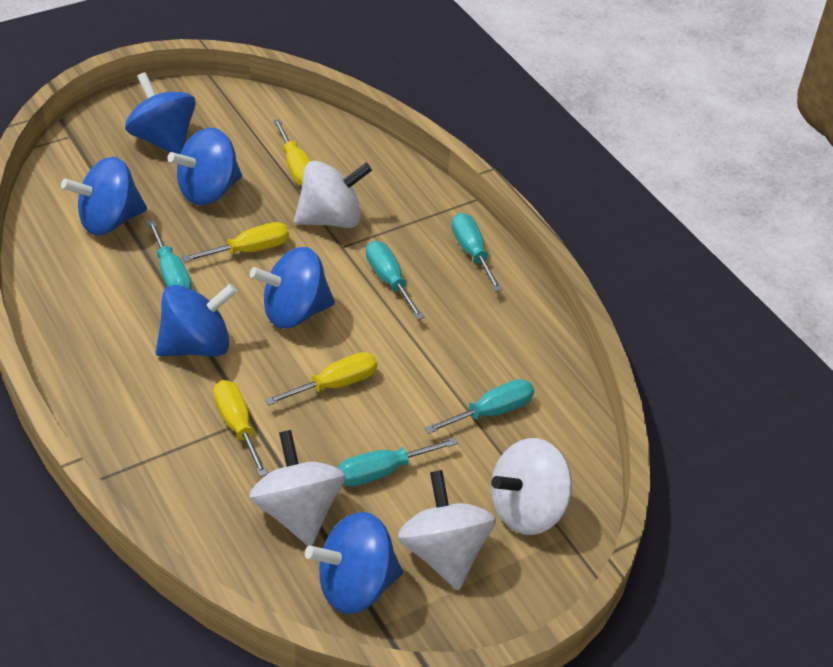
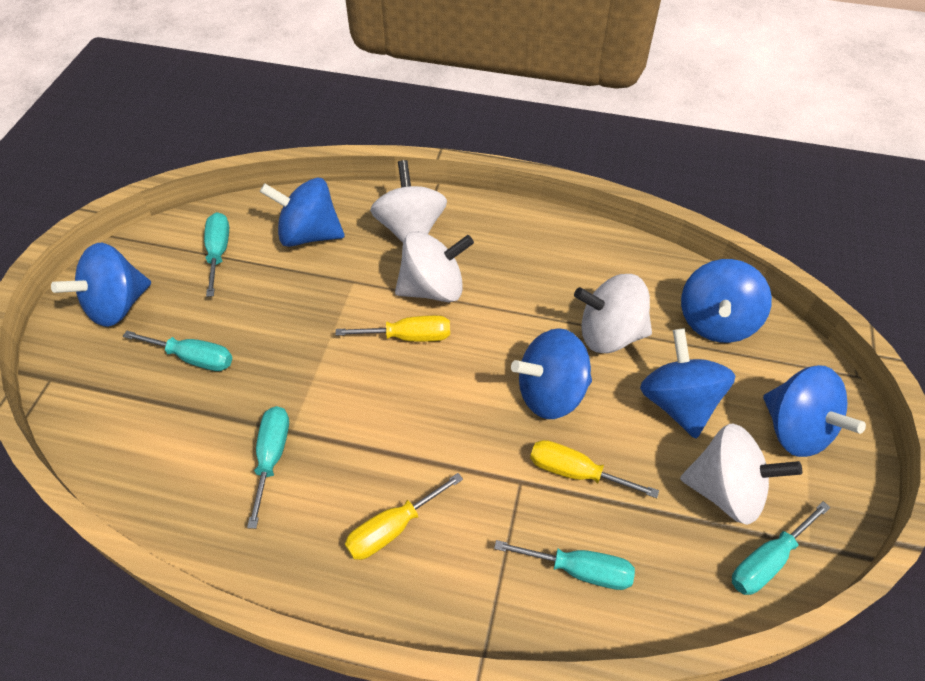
yellow screwdriver: 4 -> 3

